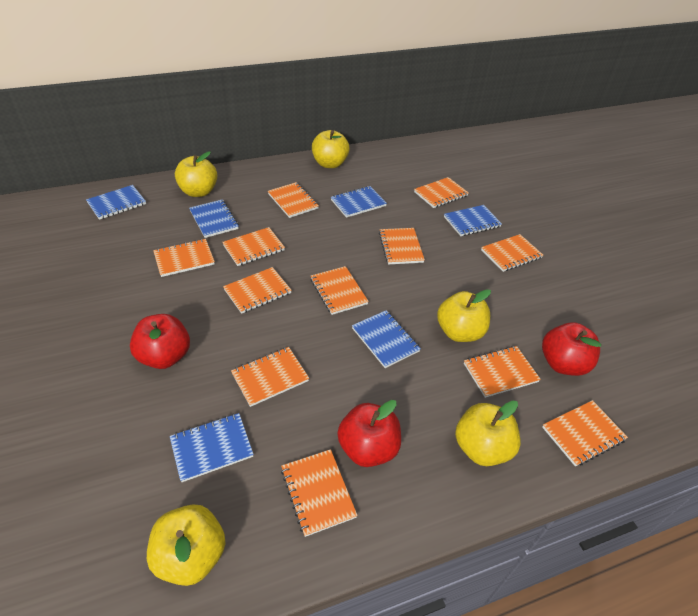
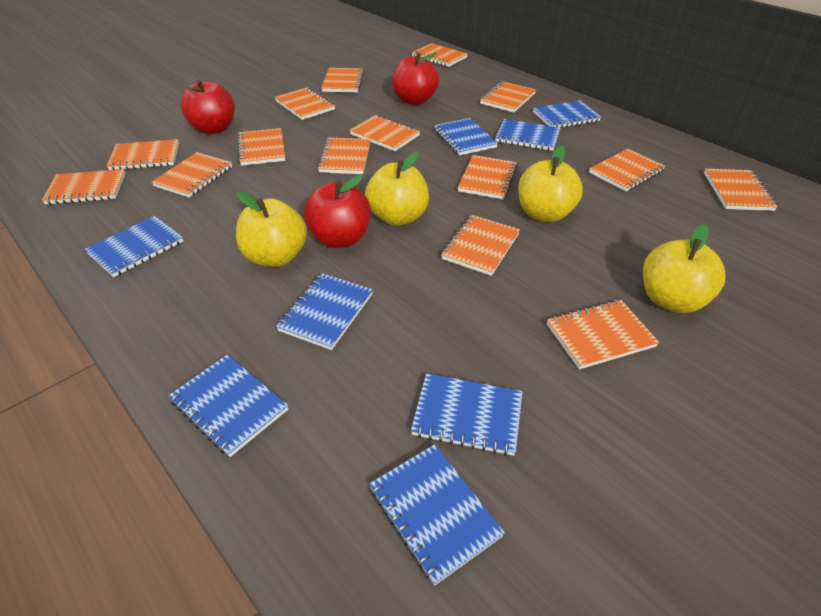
blue notebook: 6 -> 8
orange notebook: 12 -> 15
yellow apple: 5 -> 4

